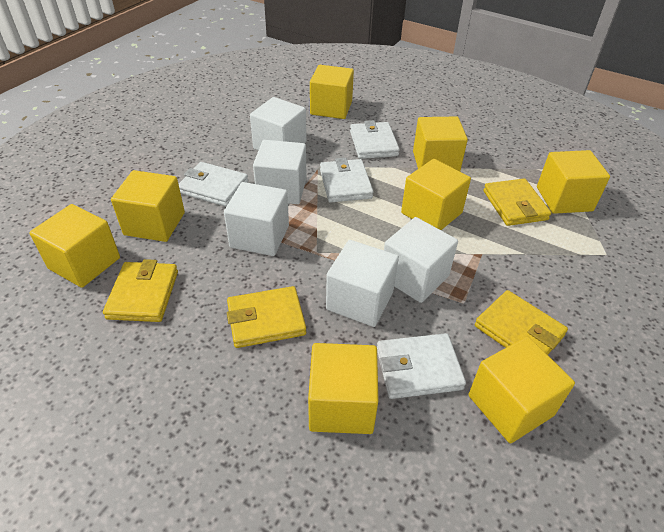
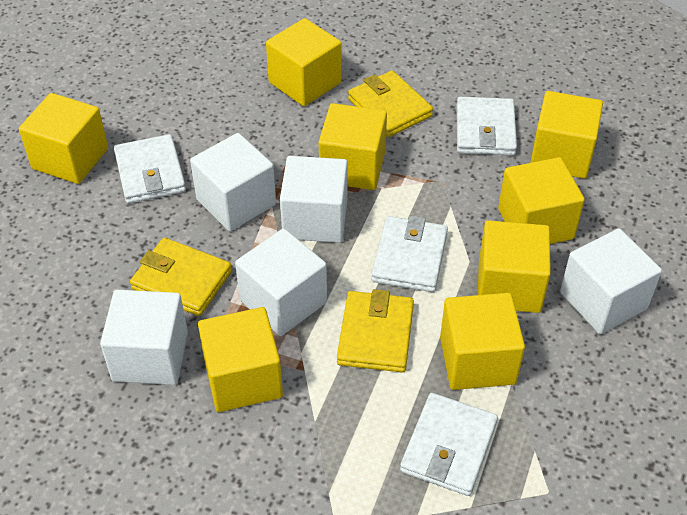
yellow wallet: 4 -> 3

